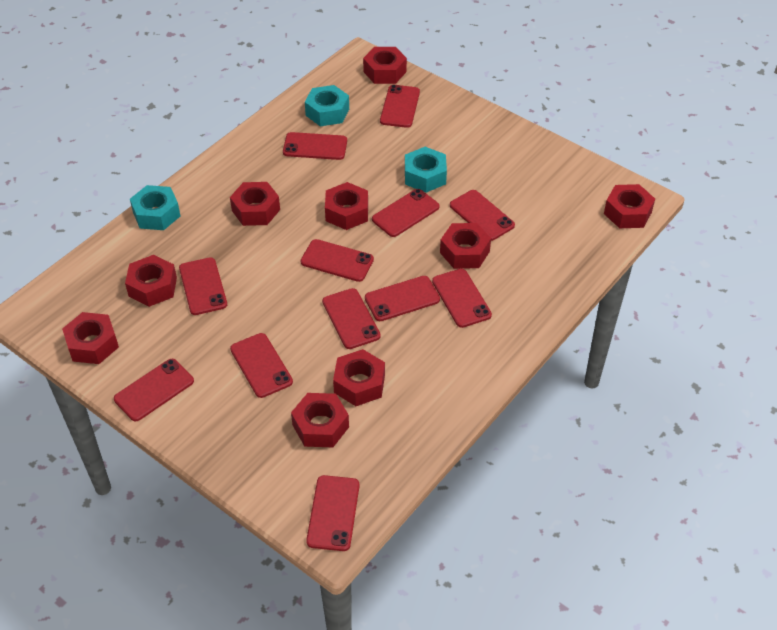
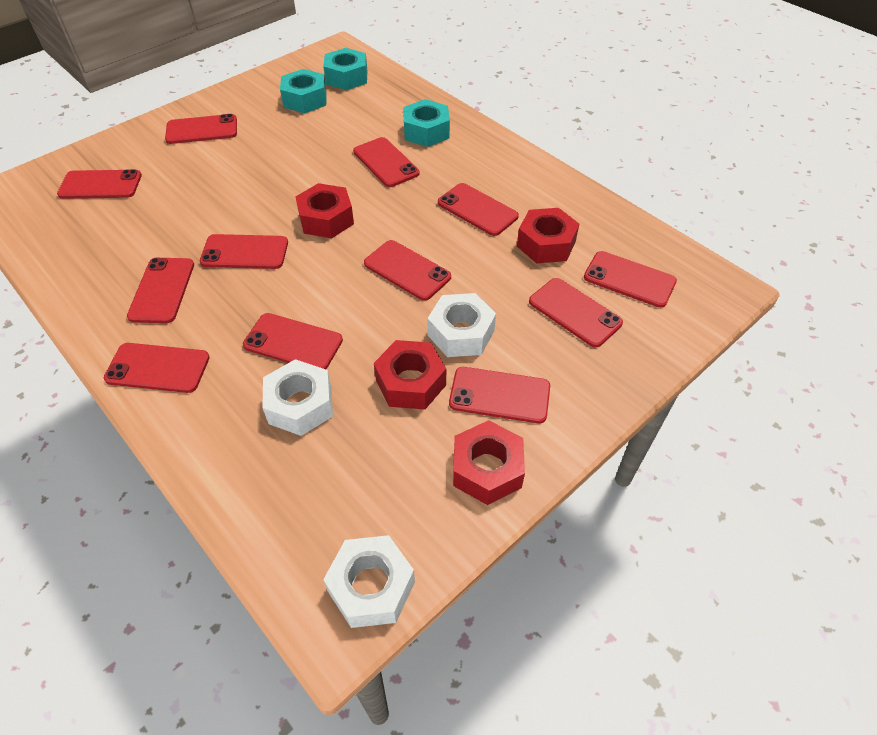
red nut: 9 -> 4
white nut: 0 -> 3

